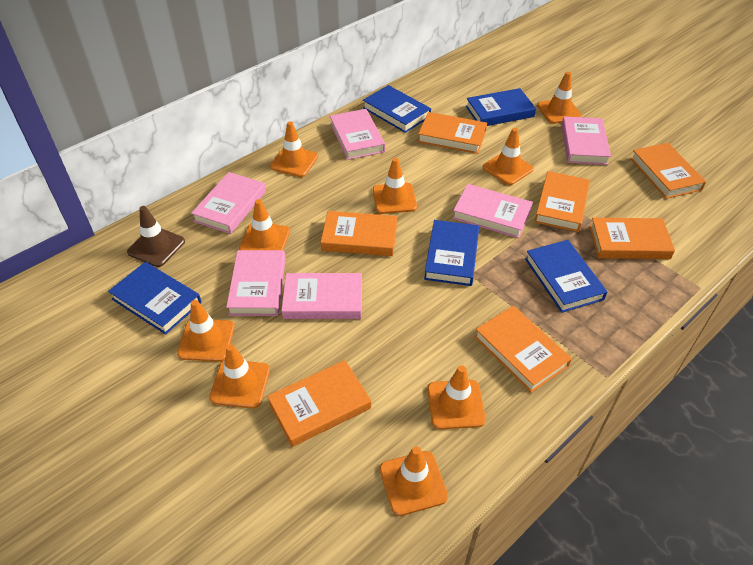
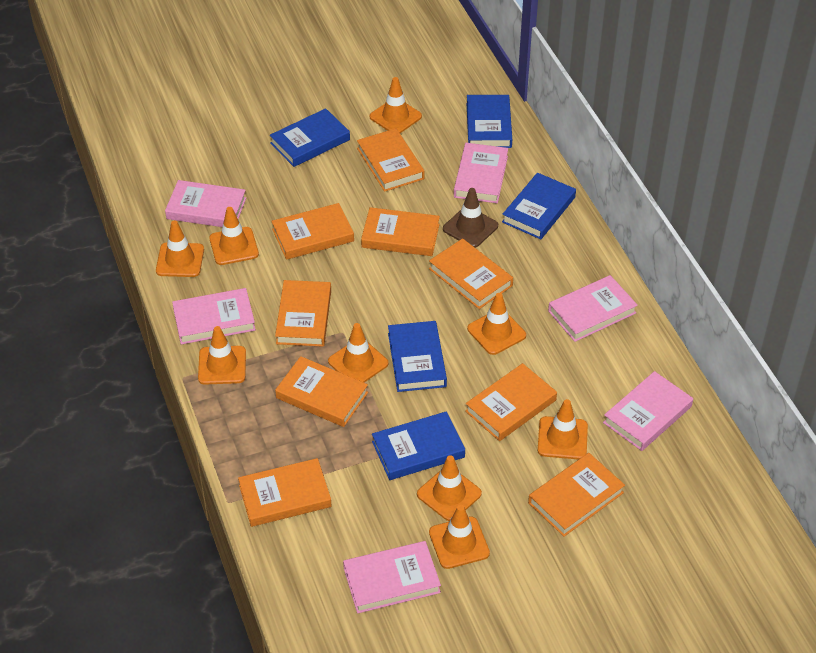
orange book: 7 -> 9

